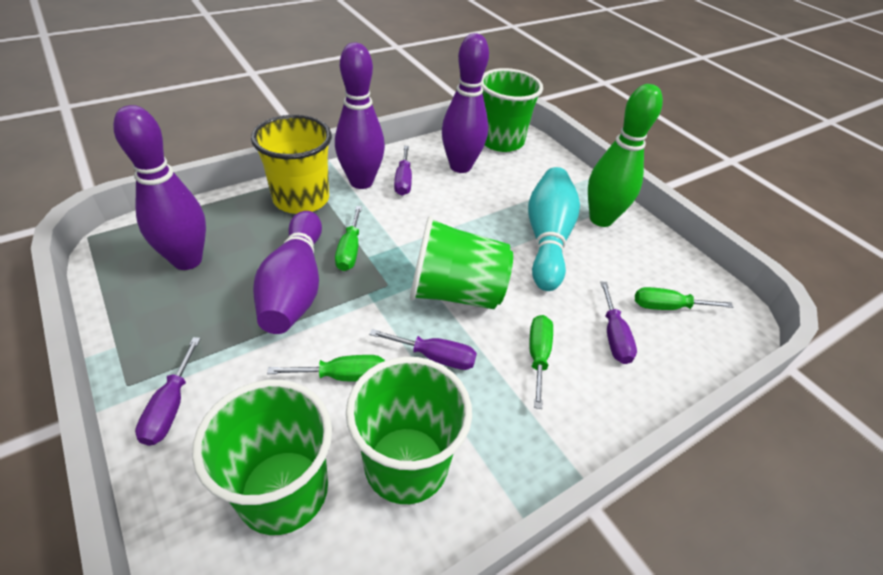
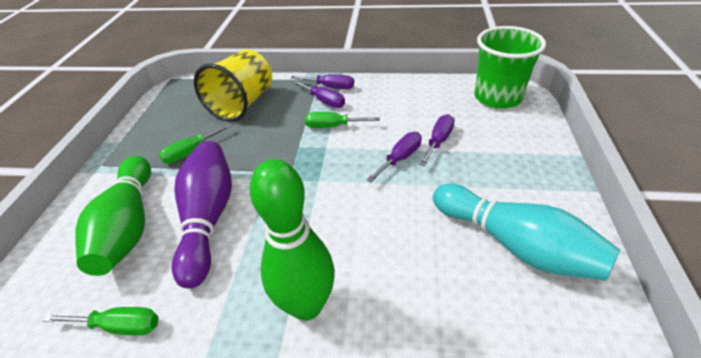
green bowling pin: 1 -> 2
green cup: 4 -> 1
green screwdriver: 4 -> 3
purple bowling pin: 4 -> 1

